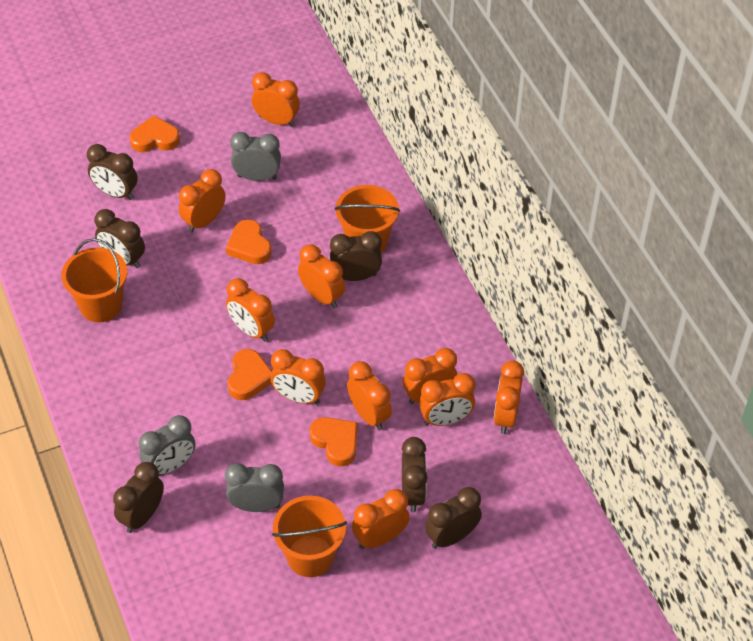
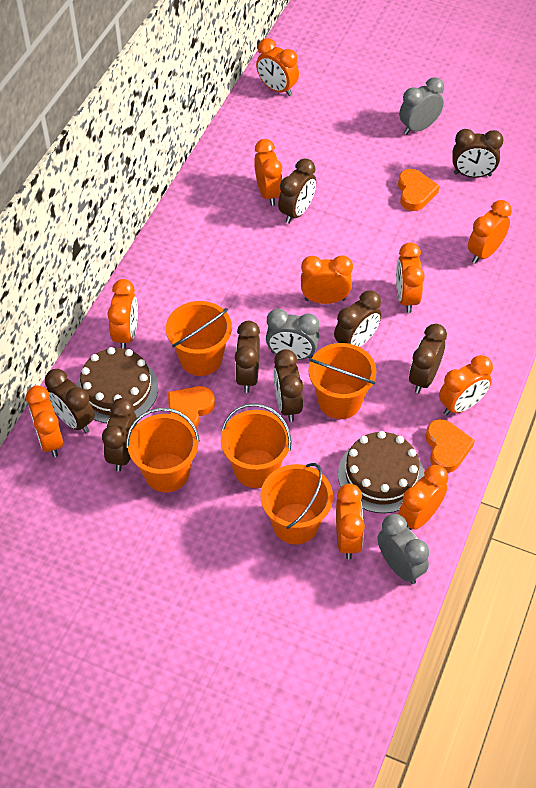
brown cake: 0 -> 2
brown clock: 6 -> 8
orange bucket: 3 -> 5
orange heart: 4 -> 3

